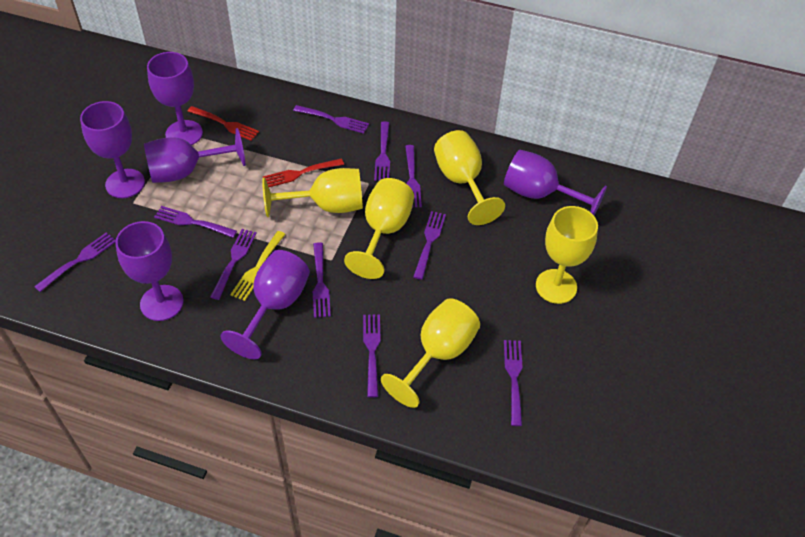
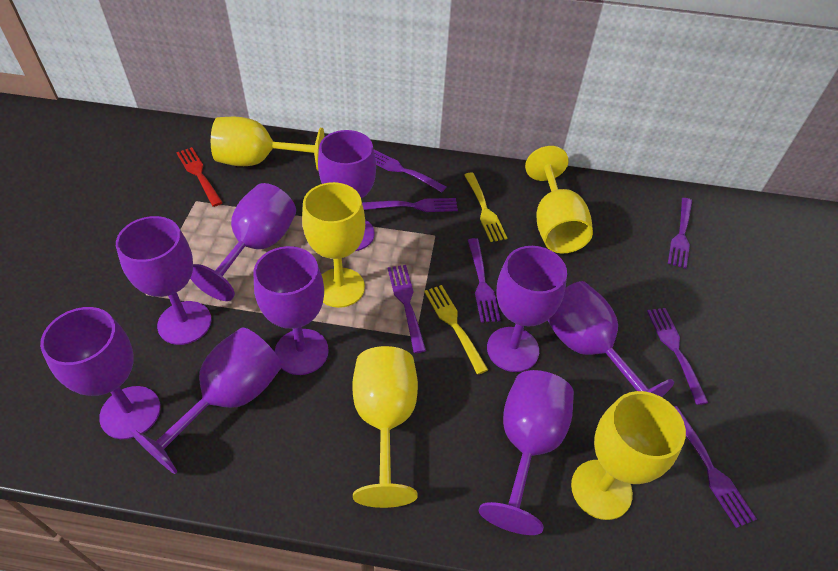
purple fork: 10 -> 7
purple goblet: 6 -> 9
red fork: 2 -> 1
yellow fork: 1 -> 2

